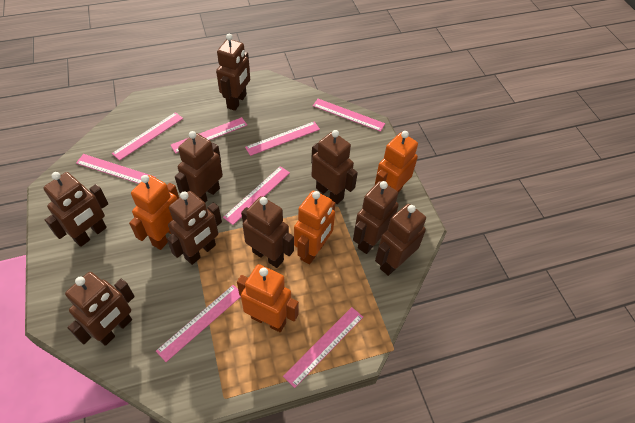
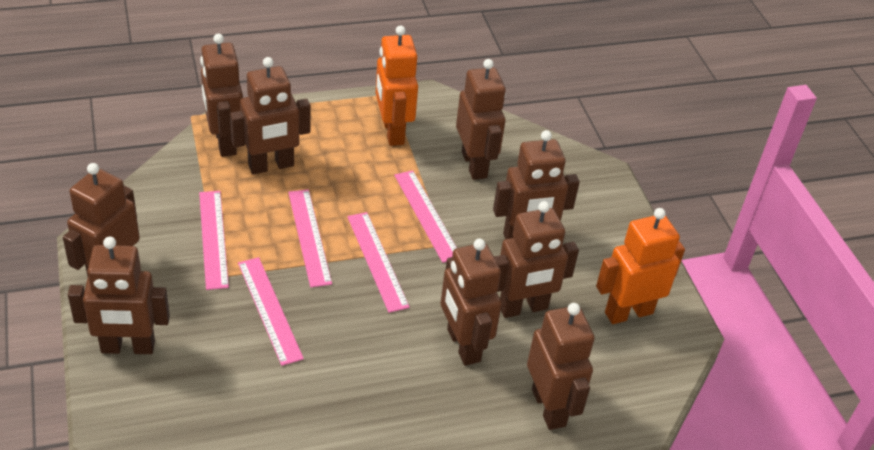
orange robot: 4 -> 2
pink ruler: 8 -> 5

